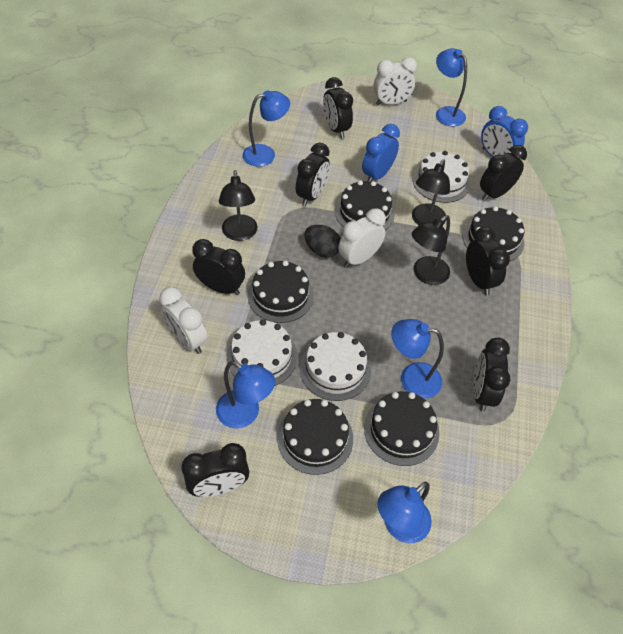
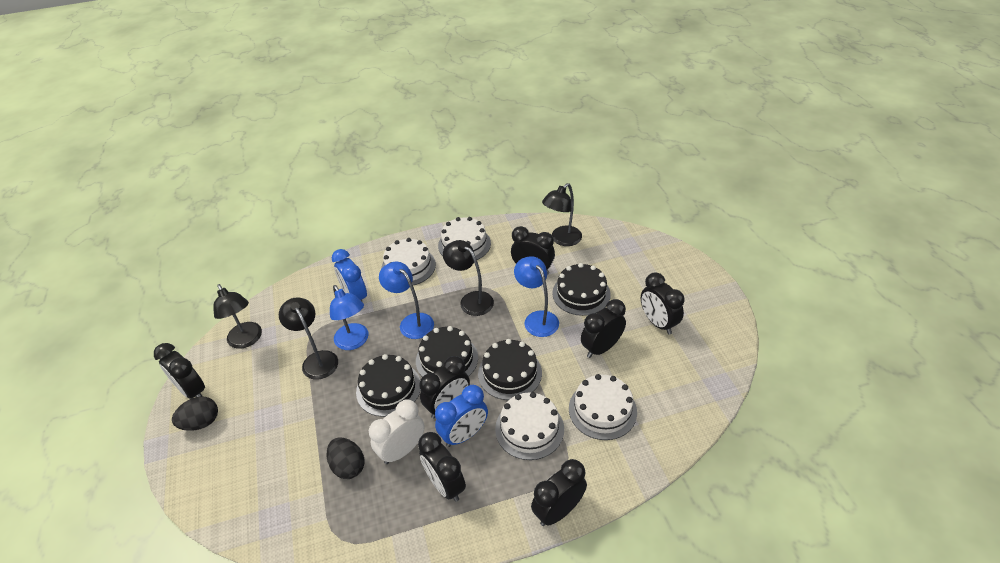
black cake: 5 -> 4
black egg: 1 -> 2
black lamp: 3 -> 4
blue lamp: 5 -> 3
white cake: 3 -> 4
white clock: 3 -> 1

